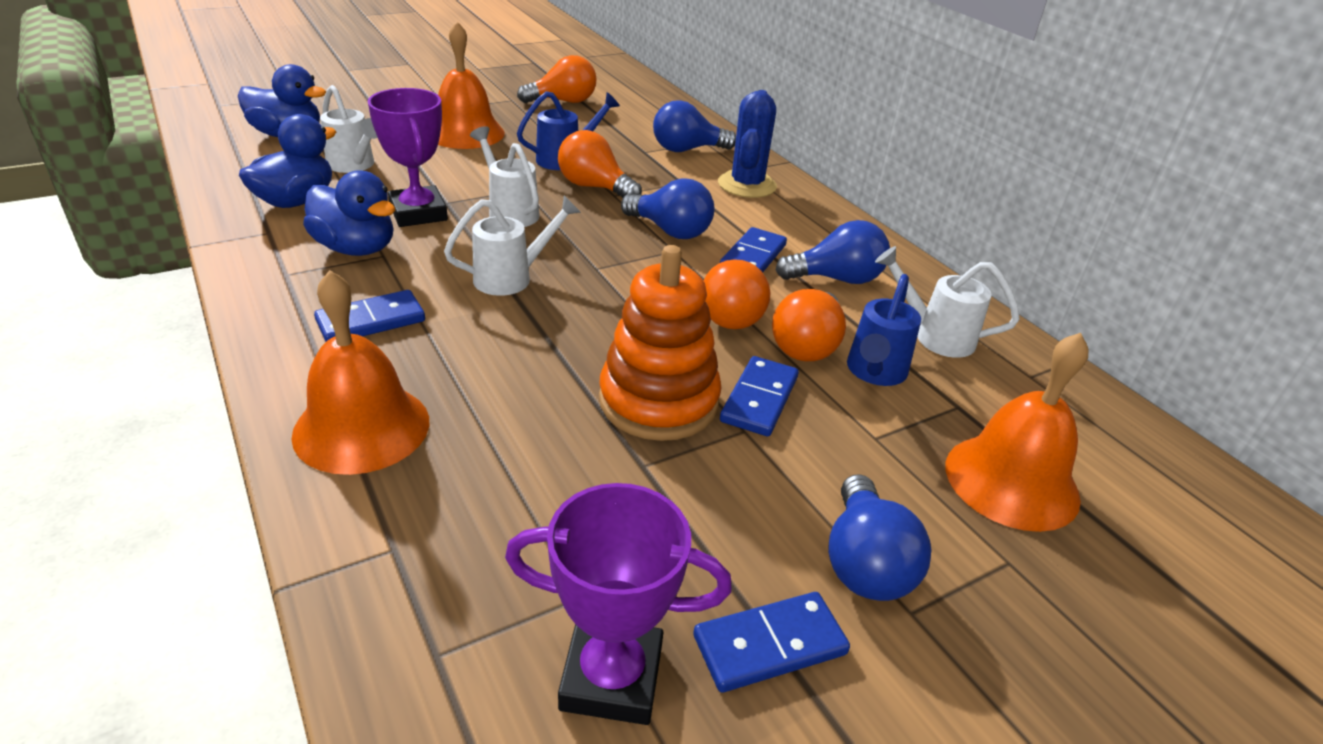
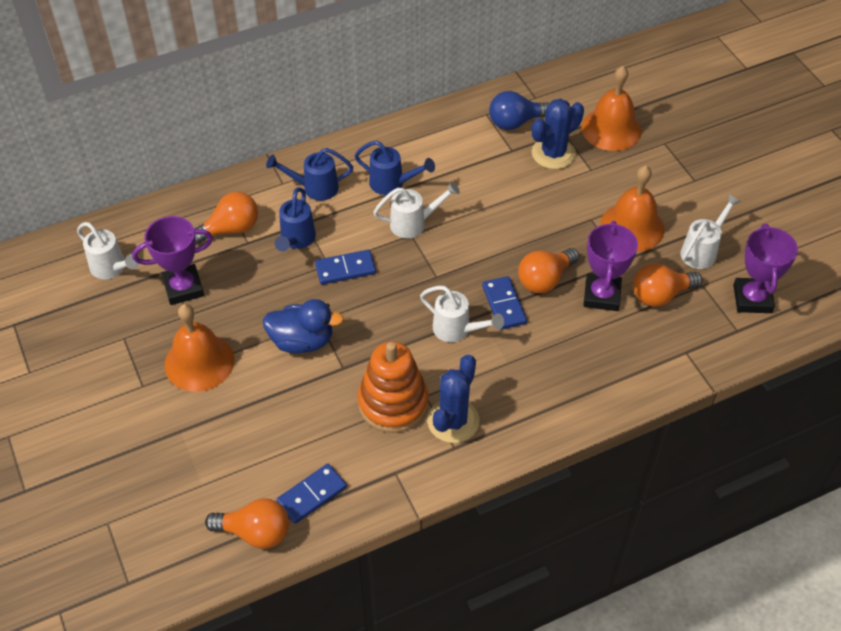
blue cactus: 1 -> 2
blue domino: 4 -> 3
blue duck: 3 -> 1
blue light bulb: 4 -> 1
blue watering can: 2 -> 3
purple trophy: 2 -> 3

